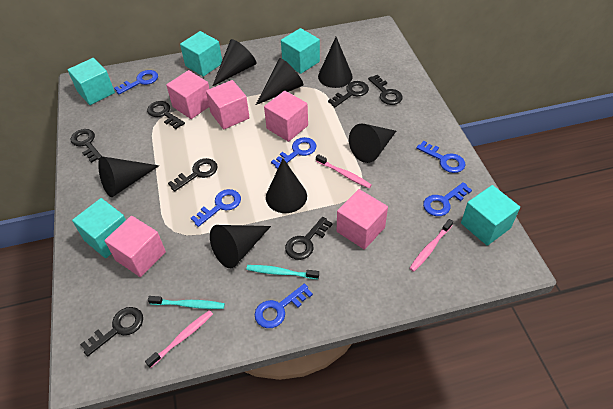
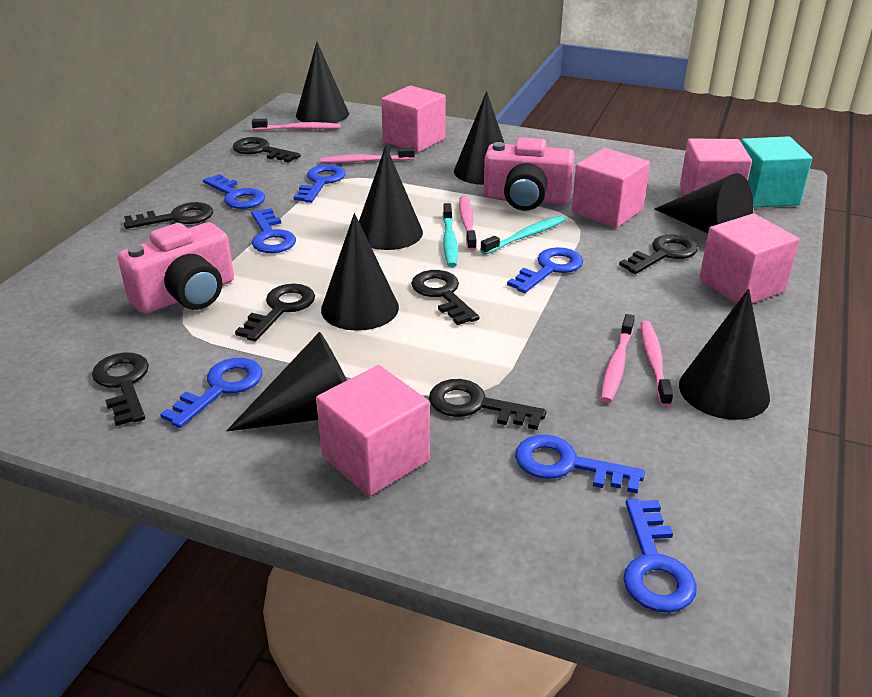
blue key: 6 -> 7
pink camera: 0 -> 2
pink toothbrush: 3 -> 5
turquoise cube: 5 -> 1

